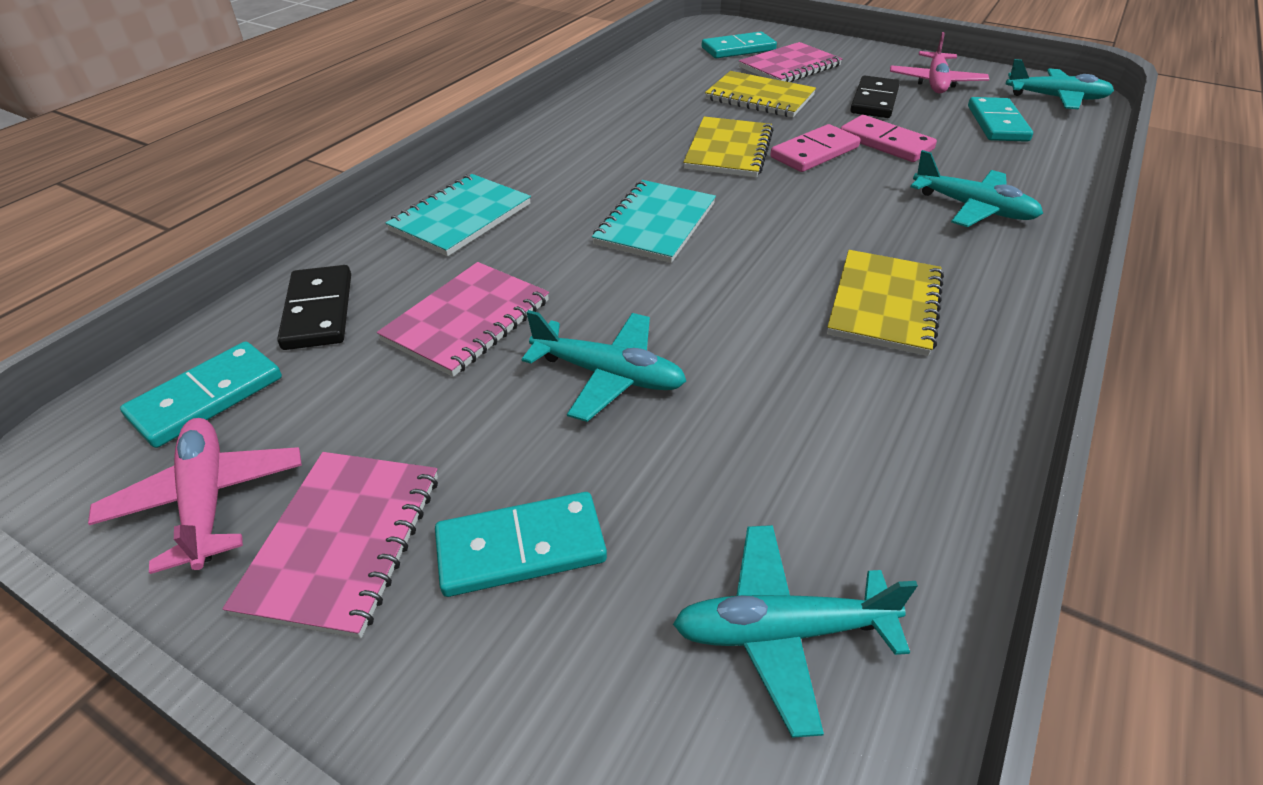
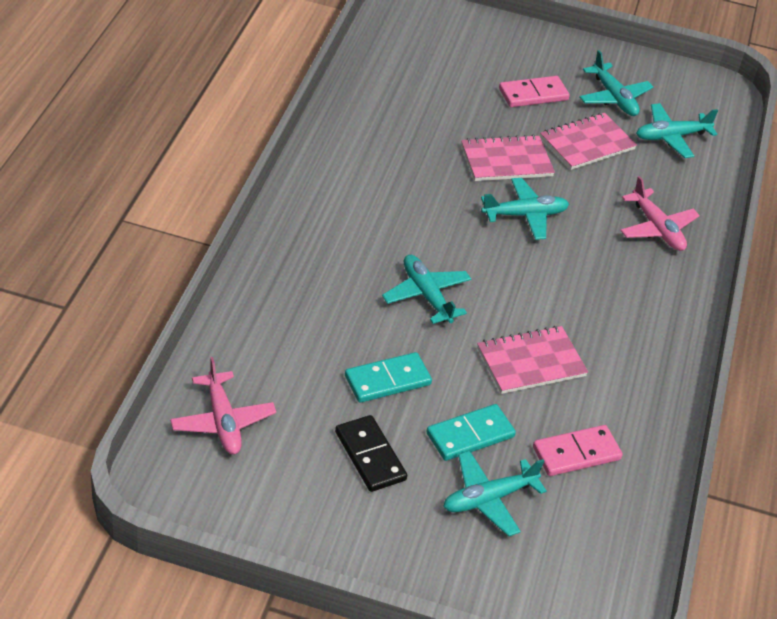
black domino: 2 -> 1
turquoise domino: 4 -> 2
turquoise notebook: 2 -> 0
turquoise plane: 4 -> 5
yellow notebook: 3 -> 0

